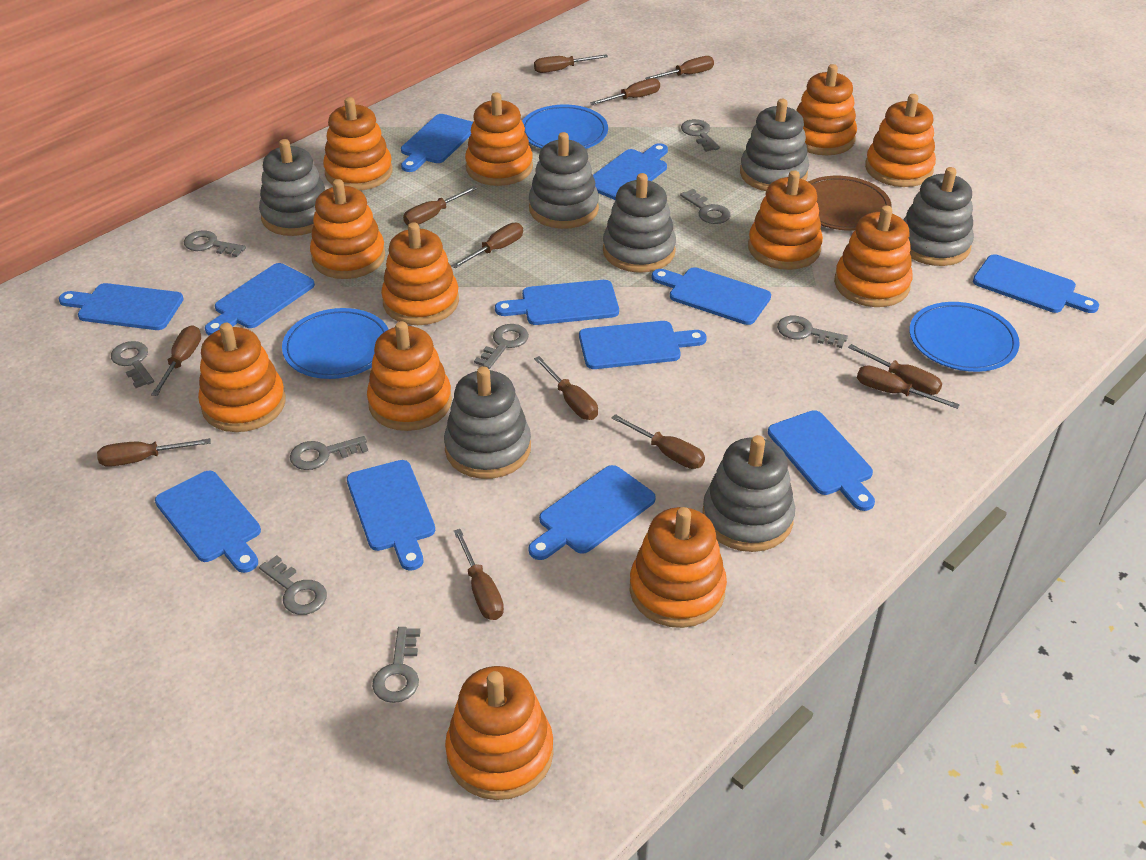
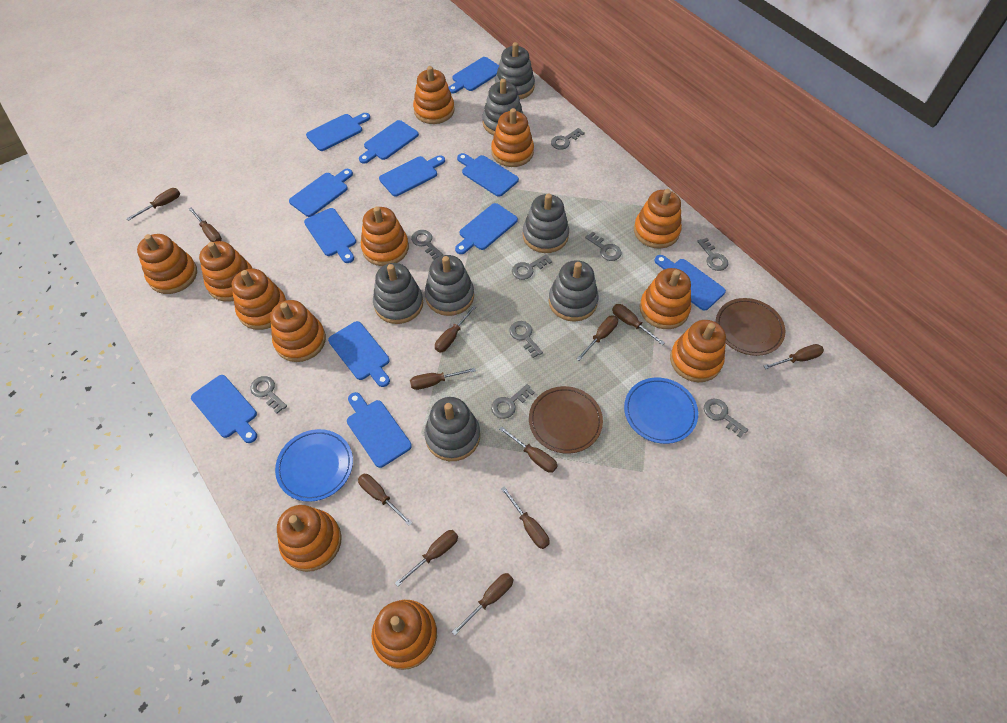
blue plate: 3 -> 2
brown plate: 1 -> 2

